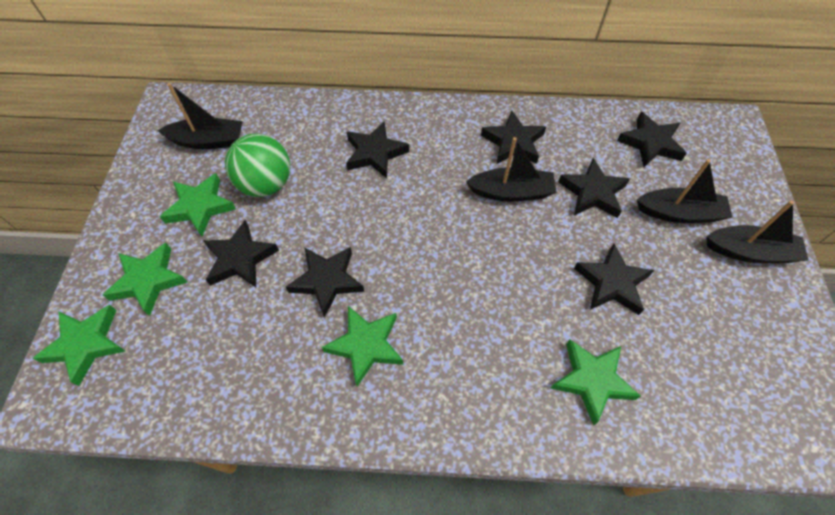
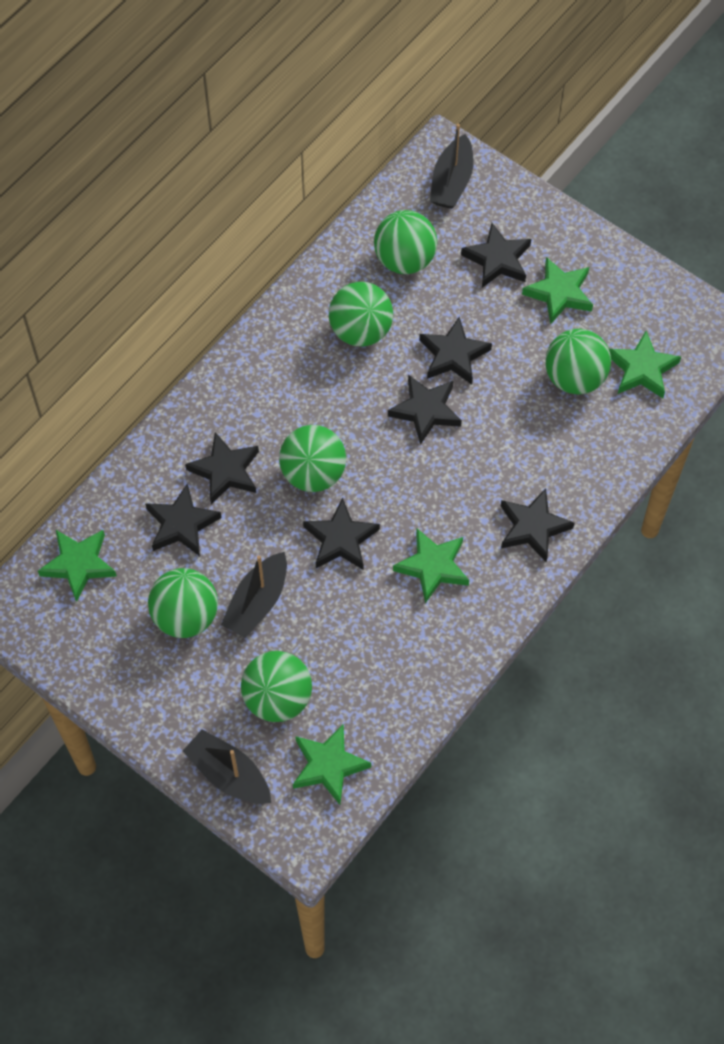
black boat: 4 -> 3
green ball: 1 -> 6

